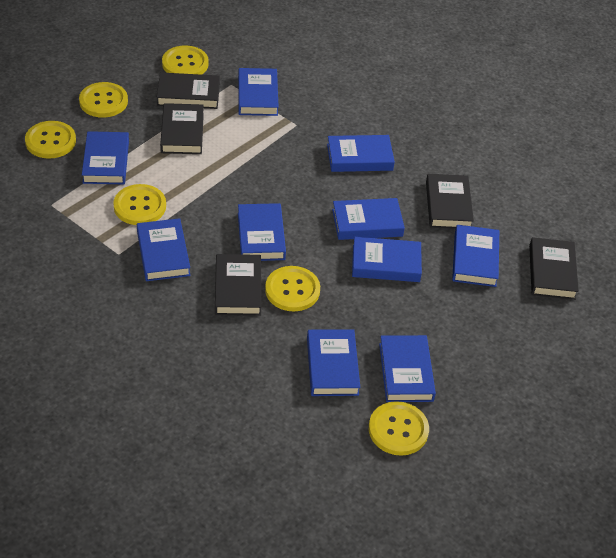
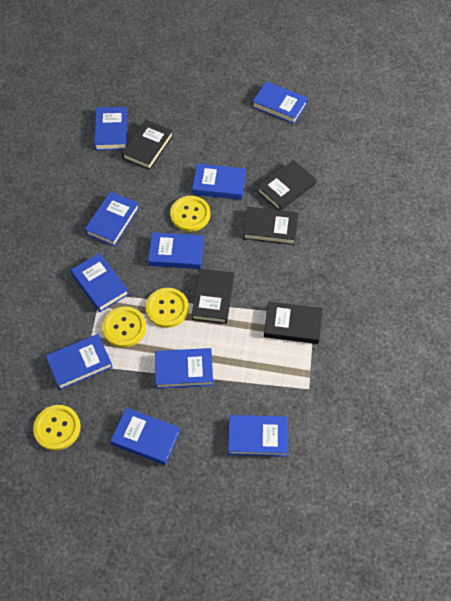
yellow button: 6 -> 4

